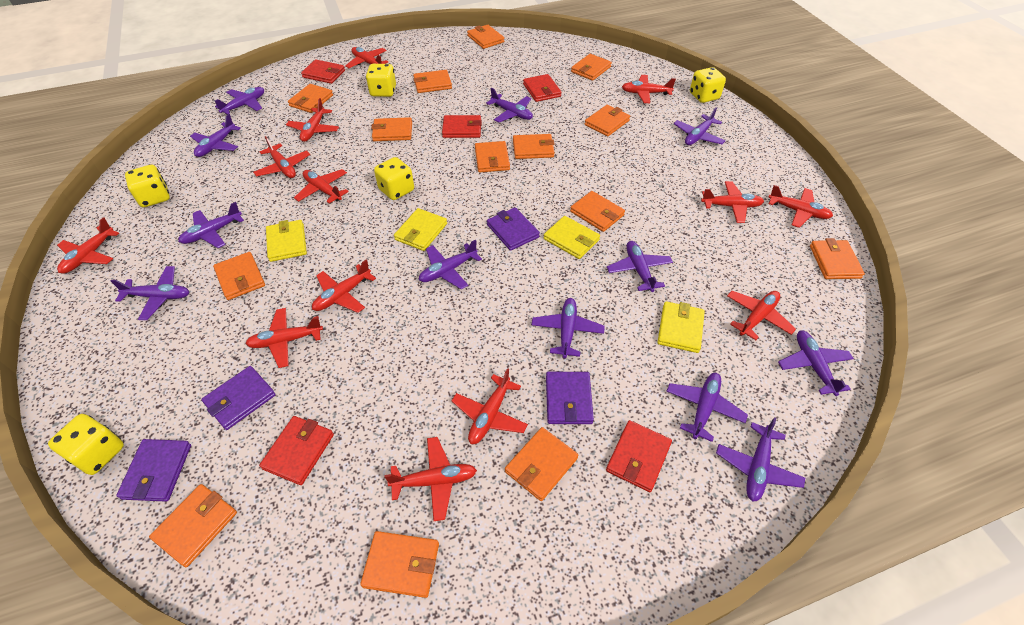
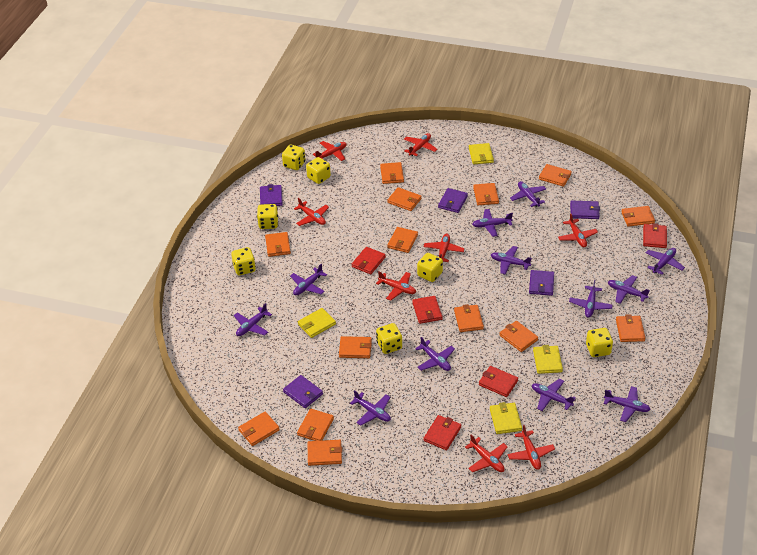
purple wallet: 4 -> 5
red plane: 13 -> 8
yellow dice: 5 -> 7

